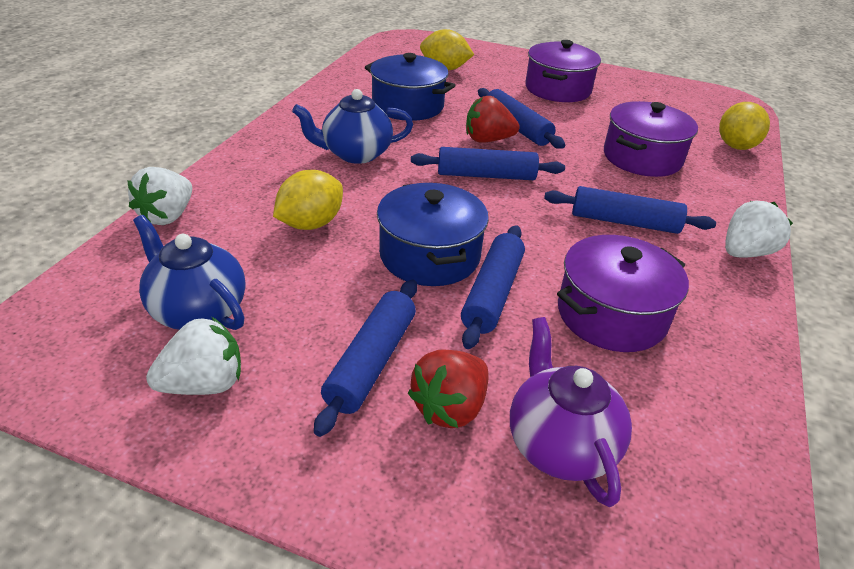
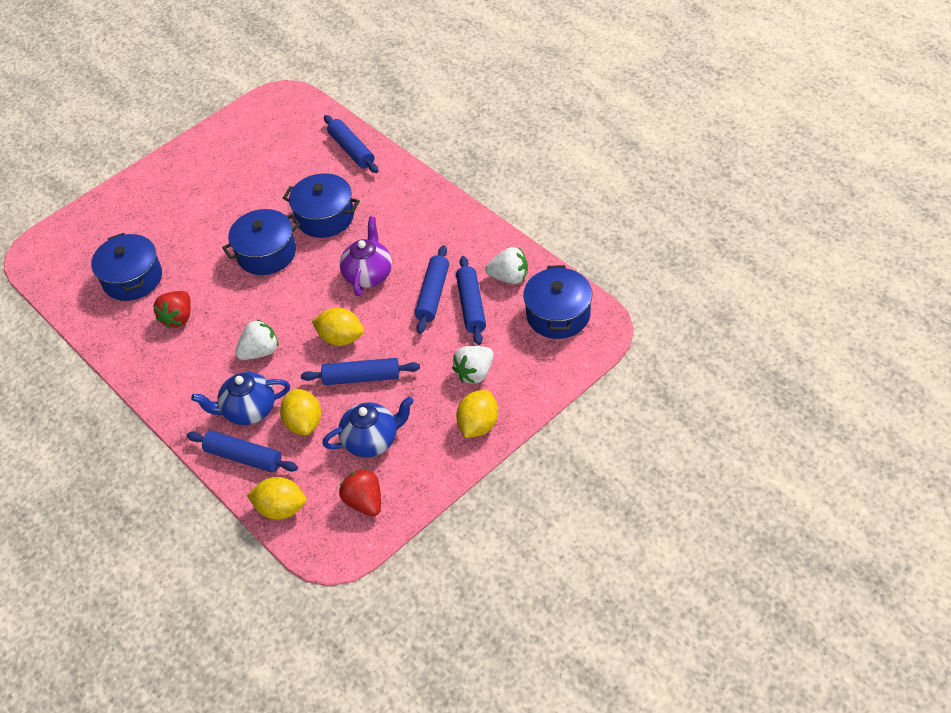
blue pot: 2 -> 4
purple pot: 3 -> 0
yellow lemon: 3 -> 4

